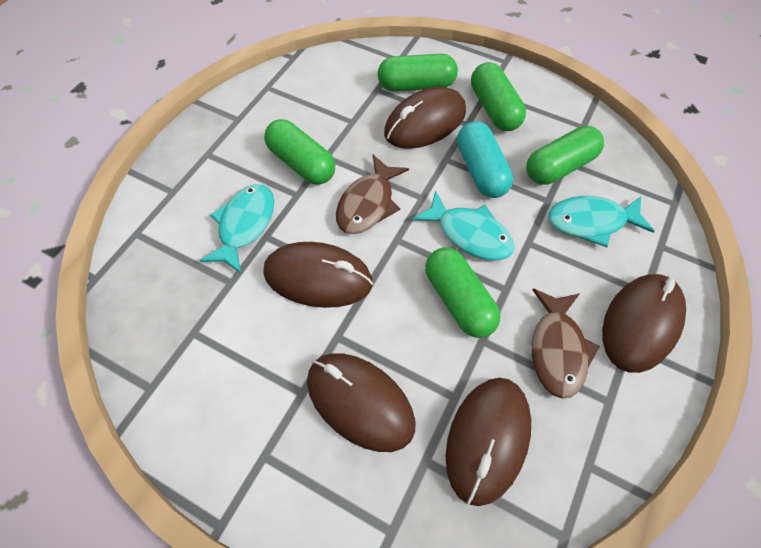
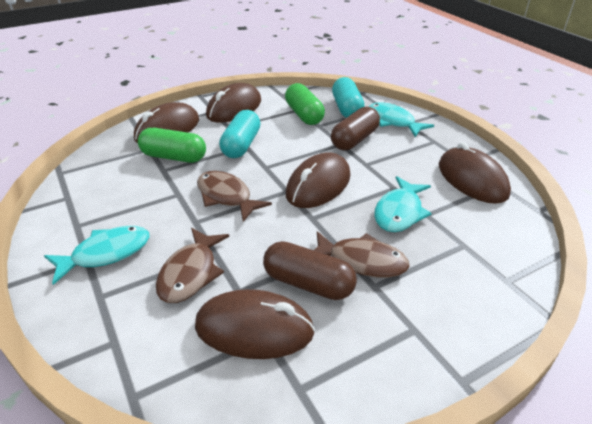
brown capsule: 0 -> 2
brown fish: 2 -> 3
green capsule: 5 -> 2
turquoise capsule: 1 -> 2

